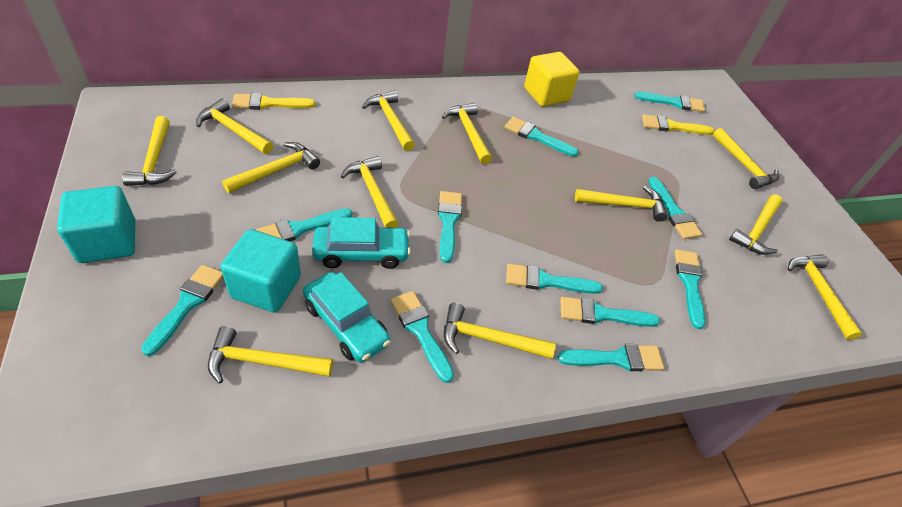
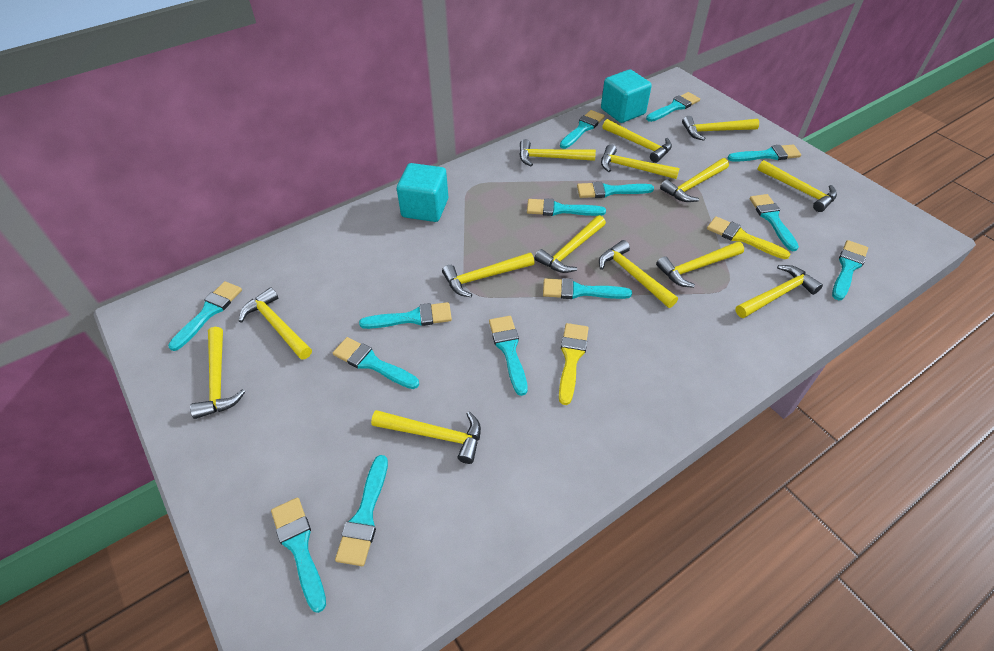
turquoise brush: 11 -> 14
turquoise car: 2 -> 0
yellow cube: 1 -> 0
yellow hammer: 12 -> 14

